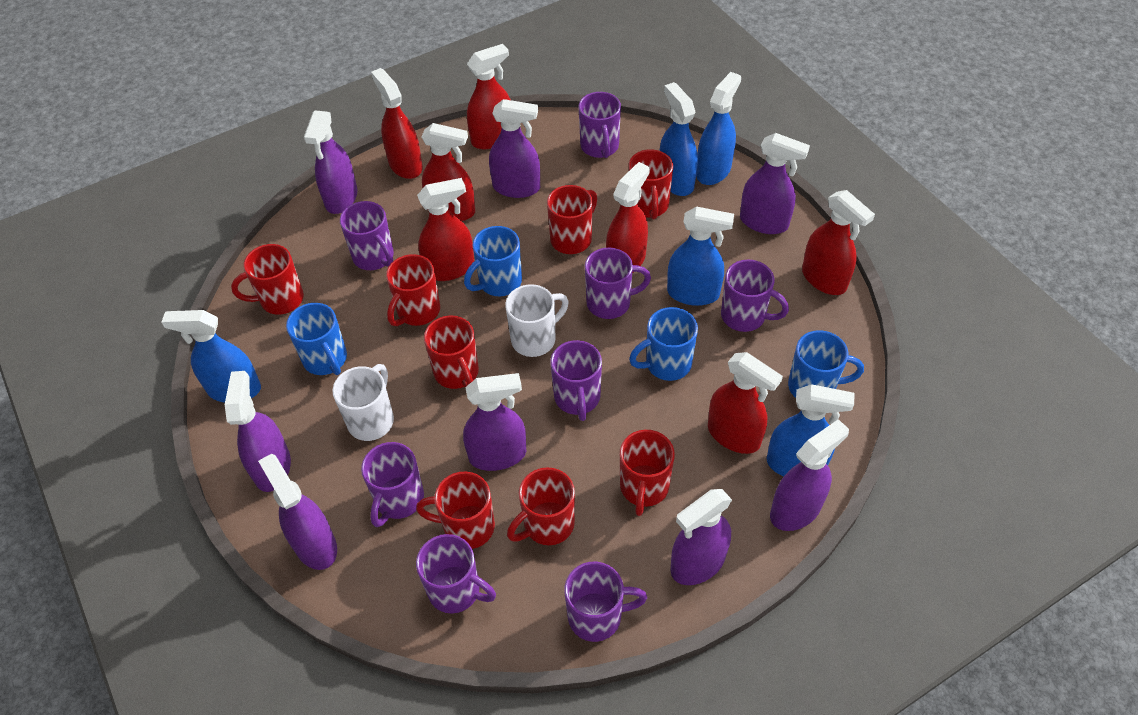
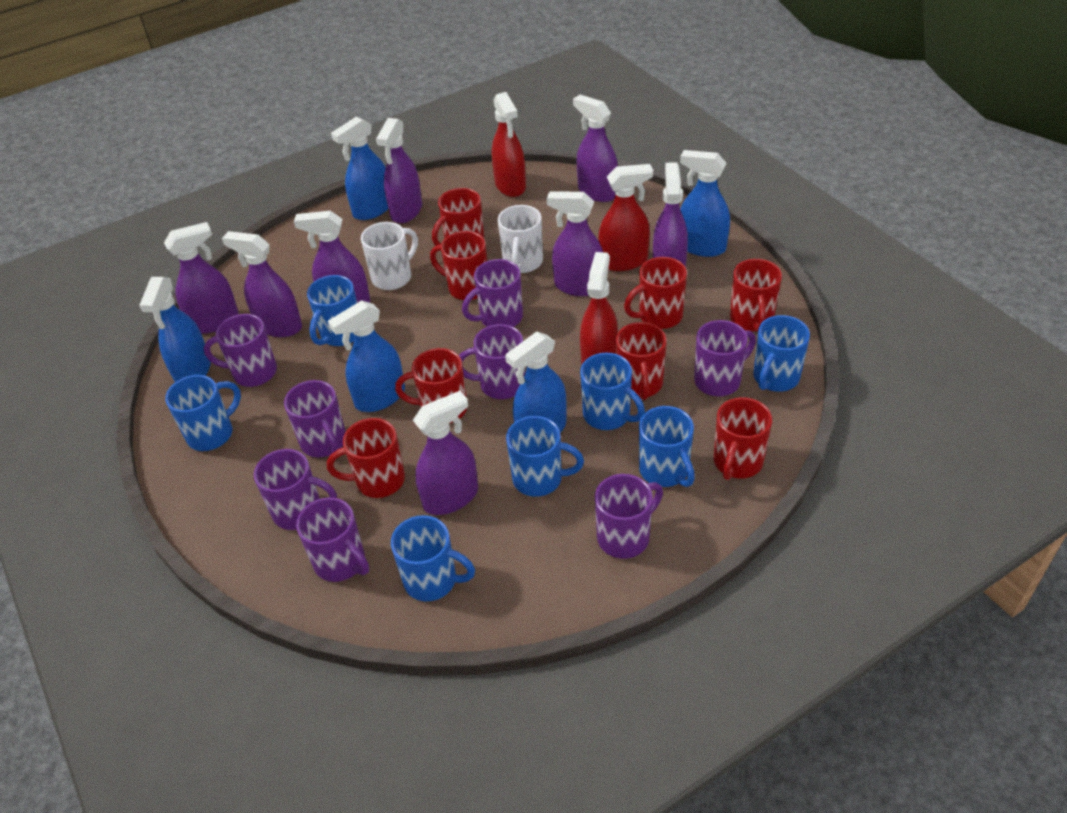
blue mug: 4 -> 7
red spray bottle: 7 -> 3

